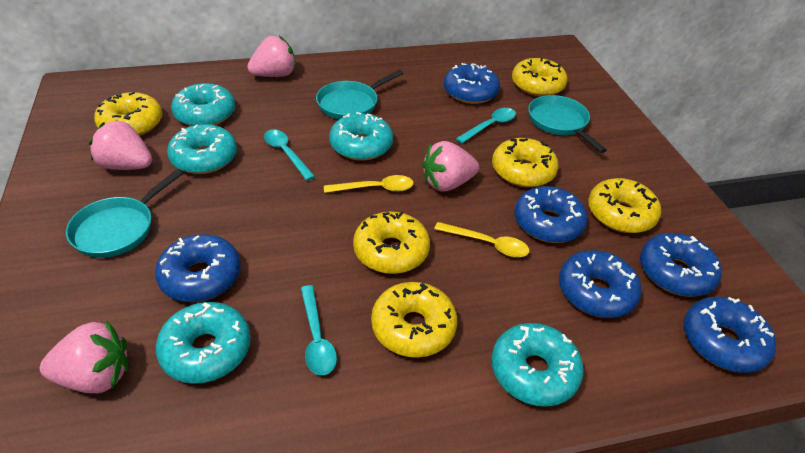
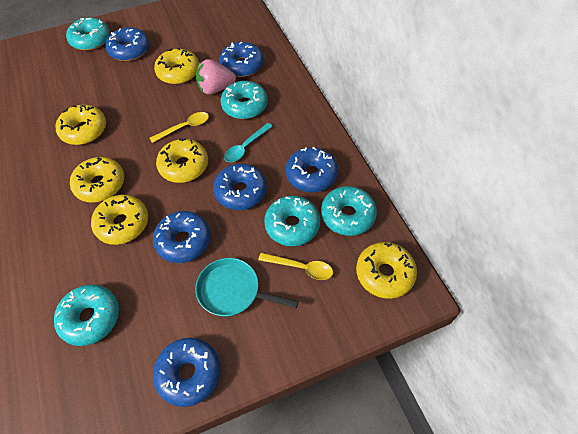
pink strawberry: 4 -> 1
turquoise pan: 3 -> 1
turquoise spoon: 3 -> 1

